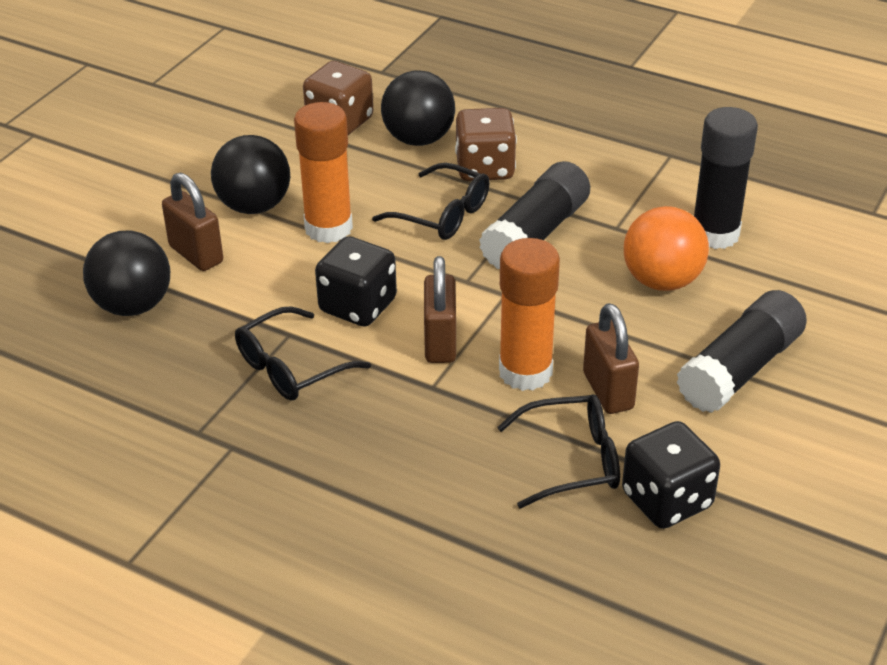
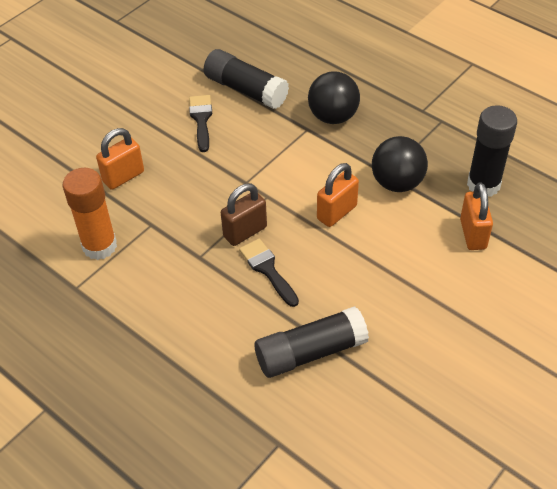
black ball: 3 -> 2
black brush: 0 -> 2
black dice: 2 -> 0
black glasses: 3 -> 0
brown dice: 2 -> 0
brown padlock: 3 -> 1
orange ball: 1 -> 0
orange glue stick: 2 -> 1
orange padlock: 0 -> 3

